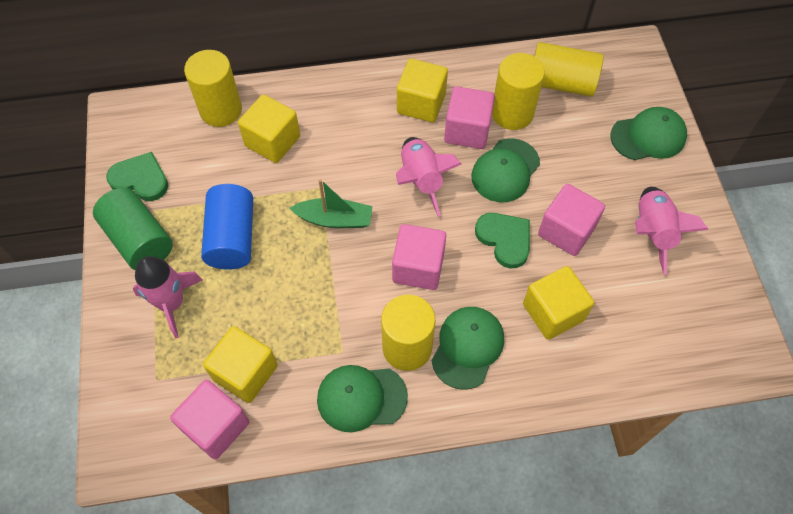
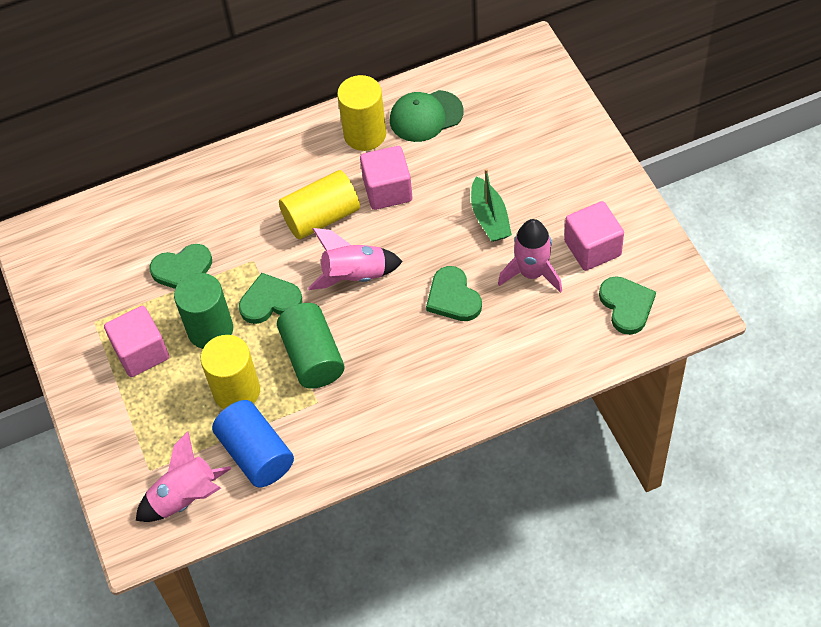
green cap: 4 -> 1
green cylinder: 1 -> 2
green heart: 2 -> 4
pink cube: 4 -> 3
yellow cube: 4 -> 0
yellow cylinder: 4 -> 3

